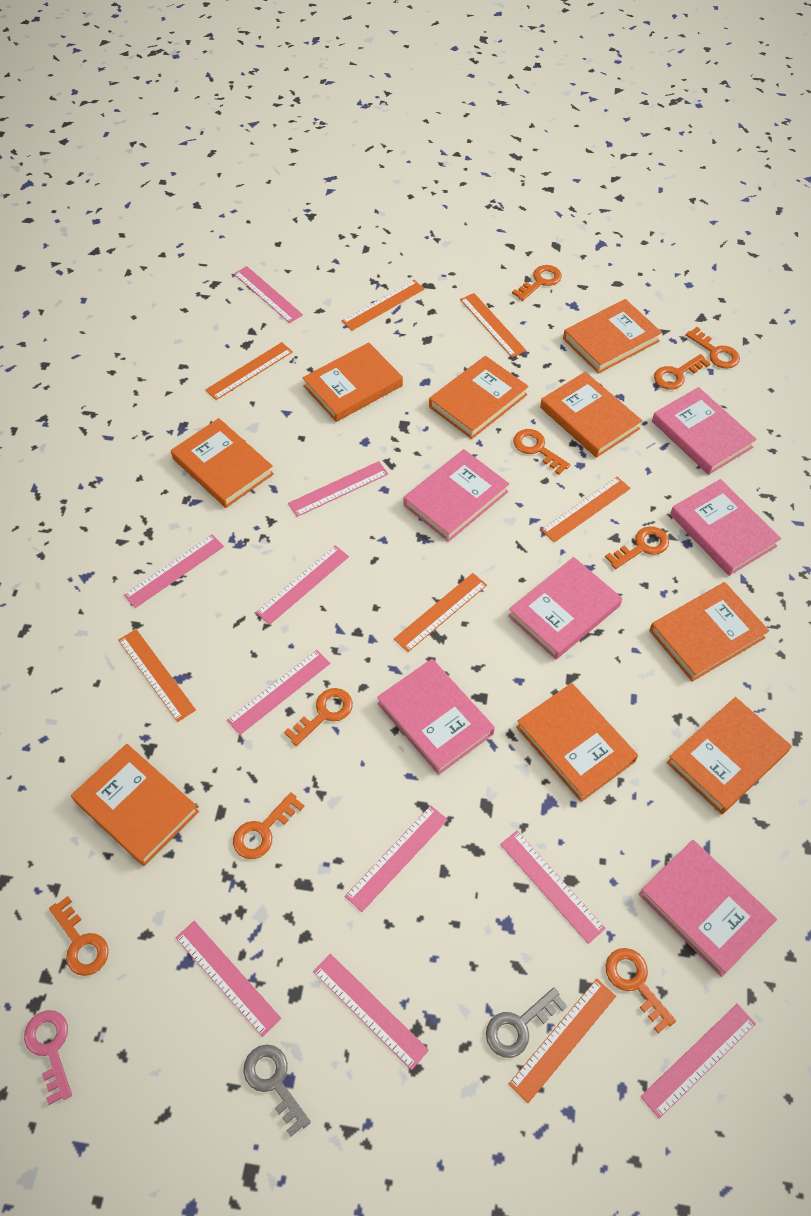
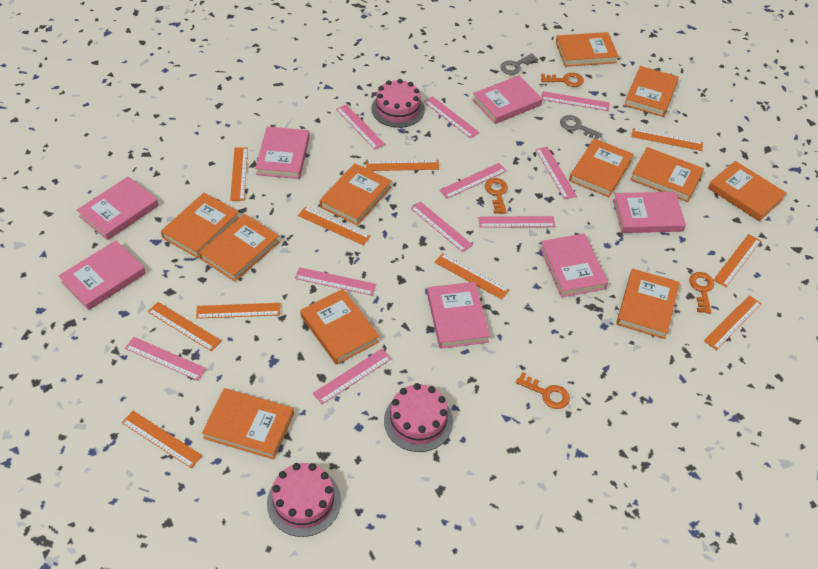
orange book: 9 -> 11
orange key: 9 -> 4
orange ruler: 7 -> 10
pink book: 6 -> 7
pink cake: 0 -> 3
pink key: 1 -> 0

